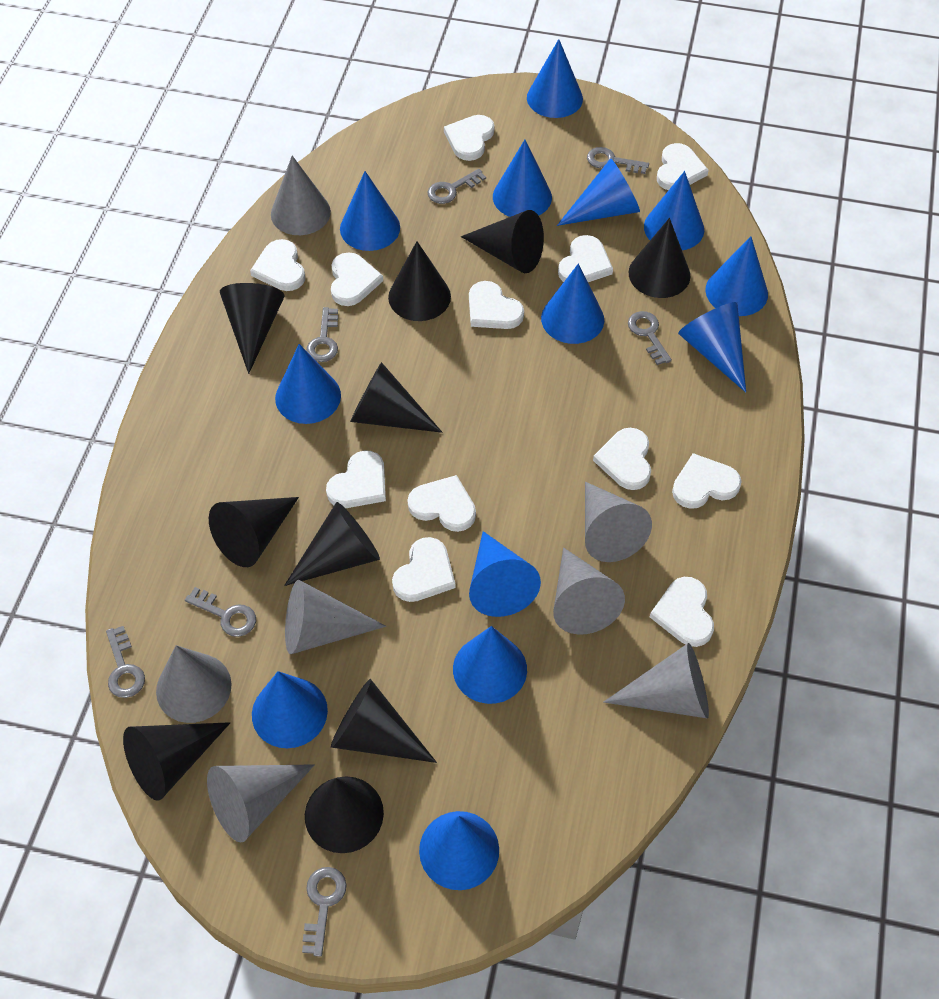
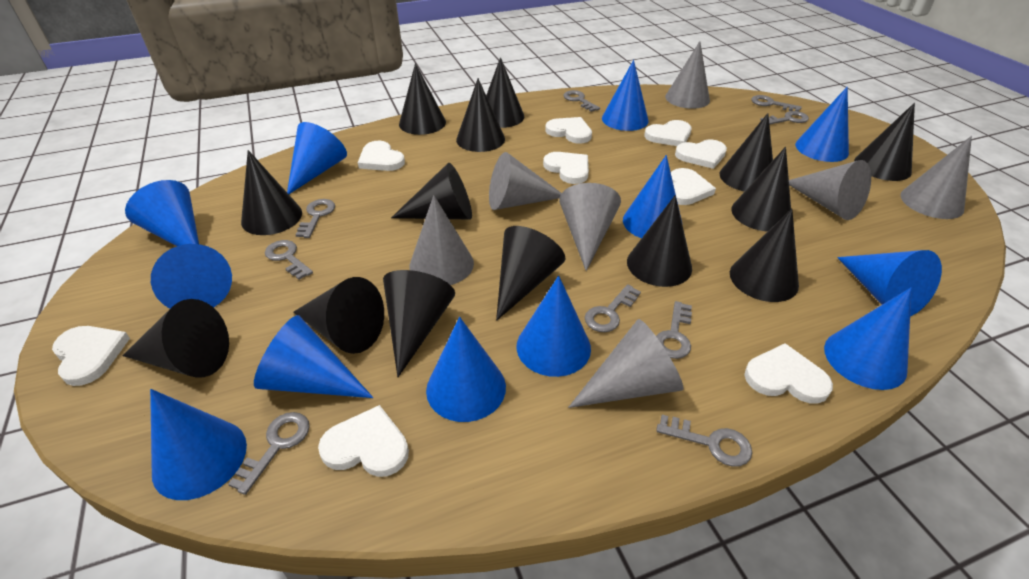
black cone: 10 -> 14
blue cone: 13 -> 12
grey key: 7 -> 9
white heart: 12 -> 9

